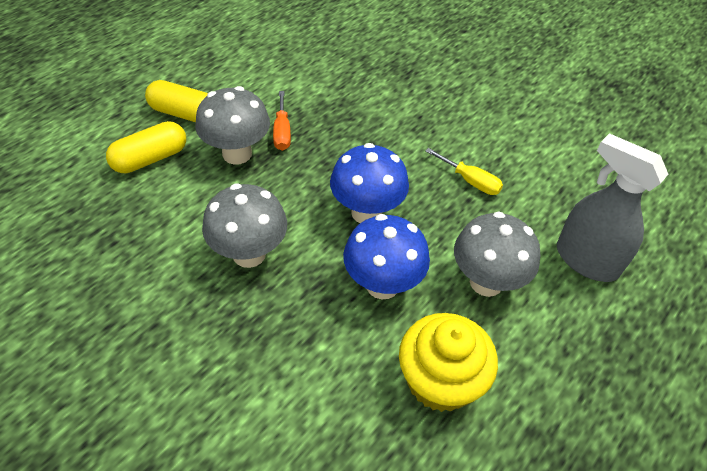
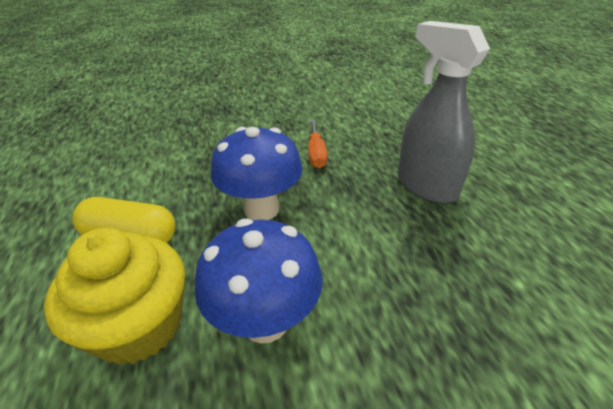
grey mushroom: 3 -> 0
yellow capsule: 2 -> 1
yellow screwdriver: 1 -> 0

